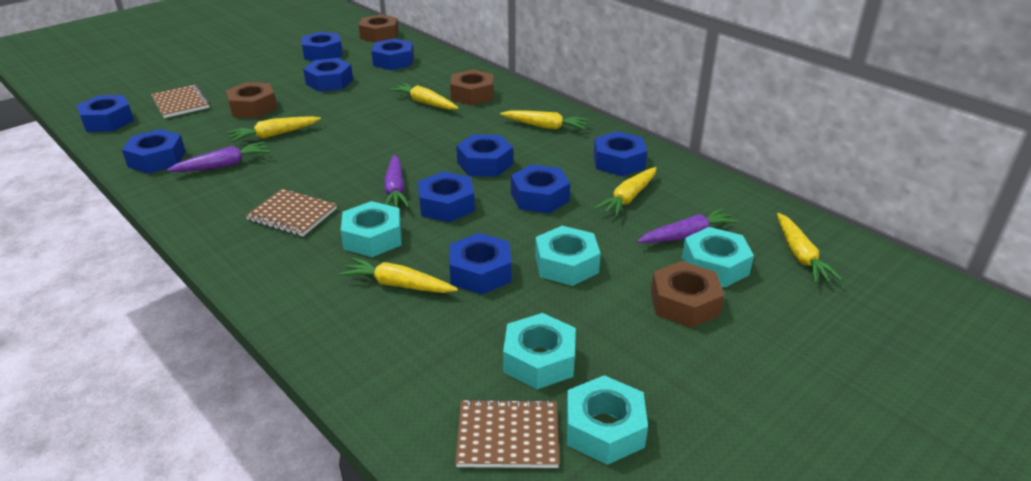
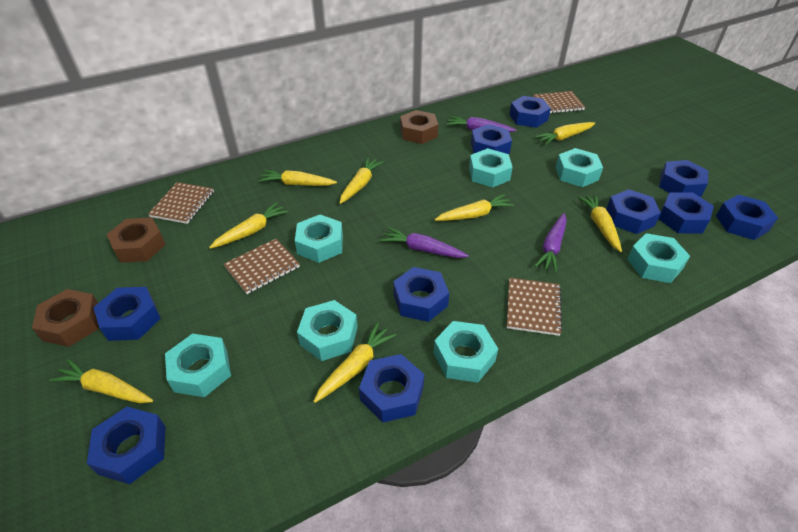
brown notebook: 3 -> 4
brown nut: 4 -> 3
turquoise nut: 5 -> 7
yellow carrot: 6 -> 8

